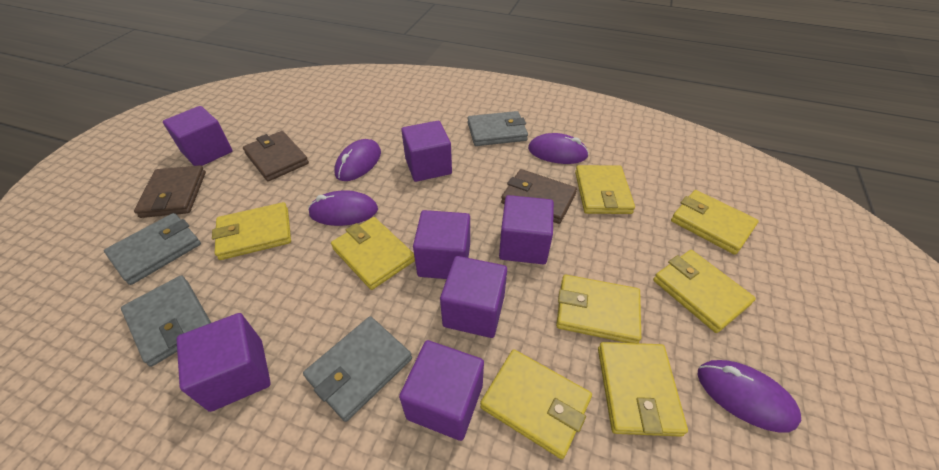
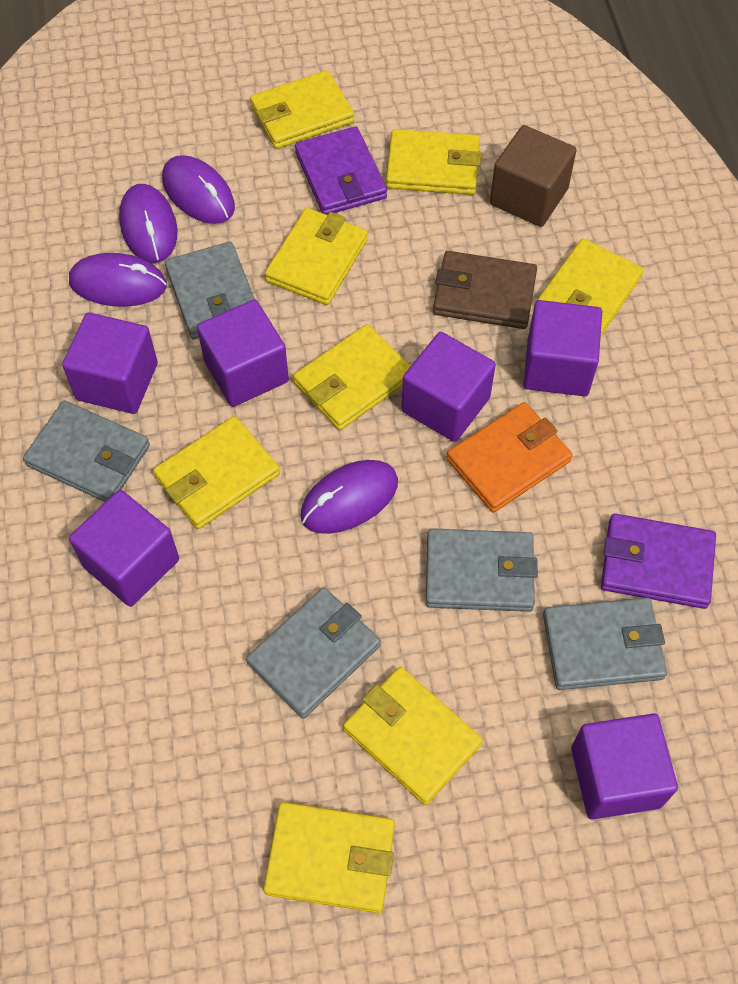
brown cube: 0 -> 1
brown wallet: 3 -> 1
grey wallet: 4 -> 5
orange wallet: 0 -> 1
purple cube: 7 -> 6
purple wallet: 0 -> 2

